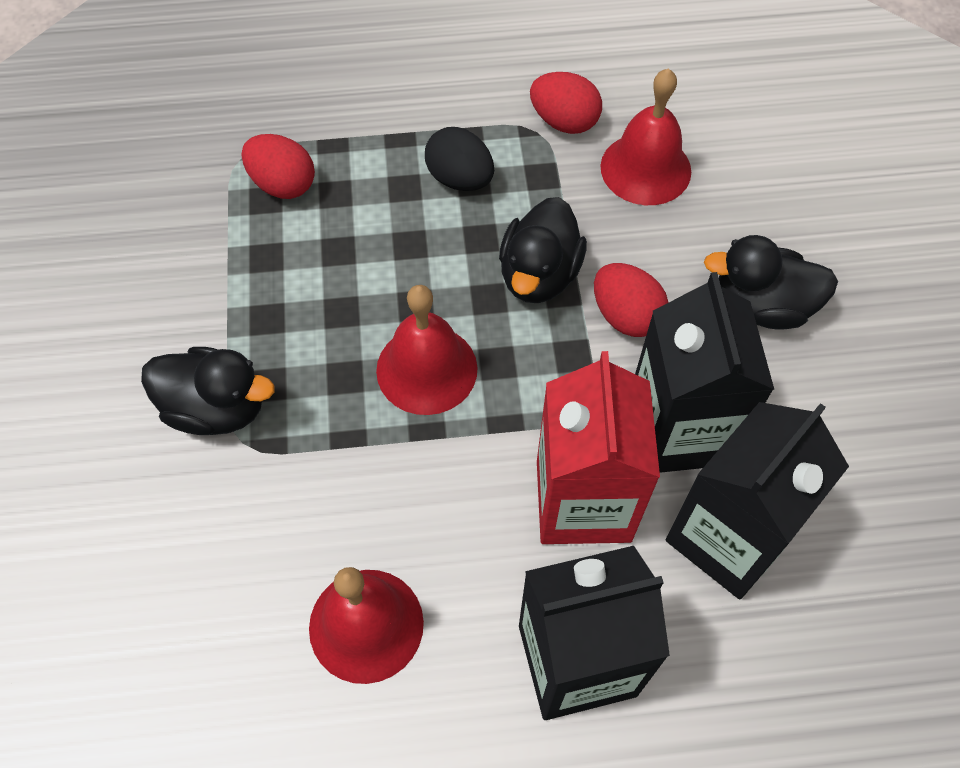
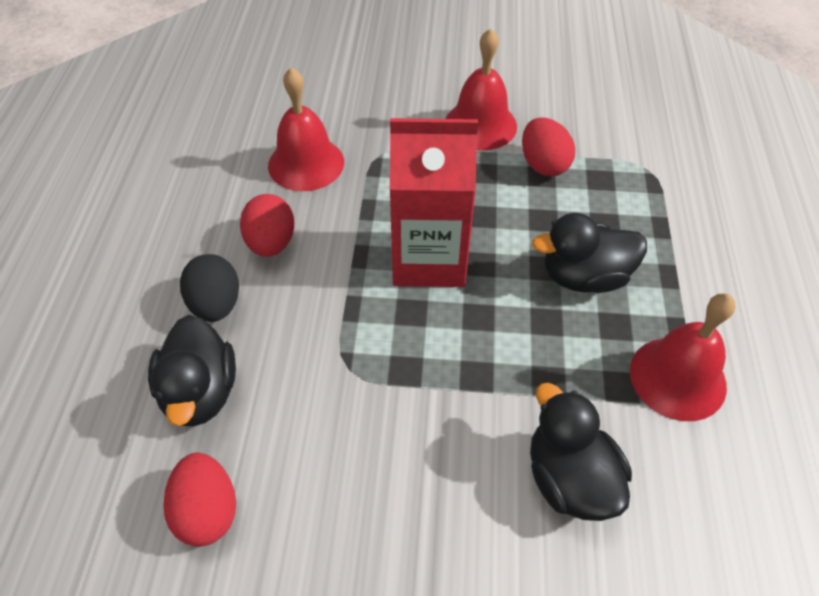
black carton: 3 -> 0

